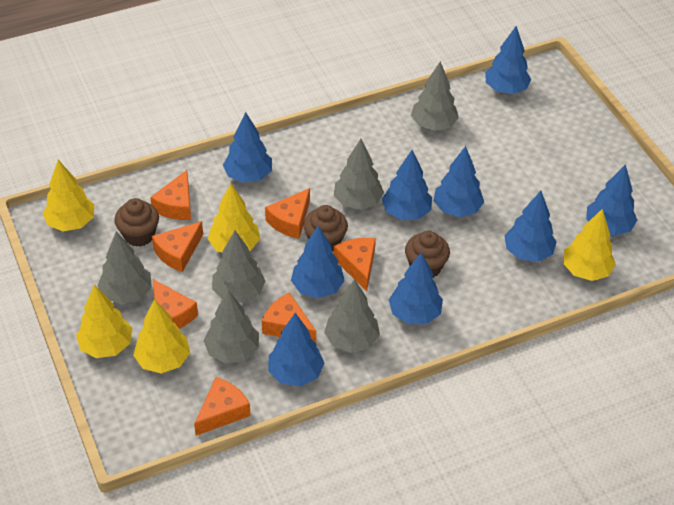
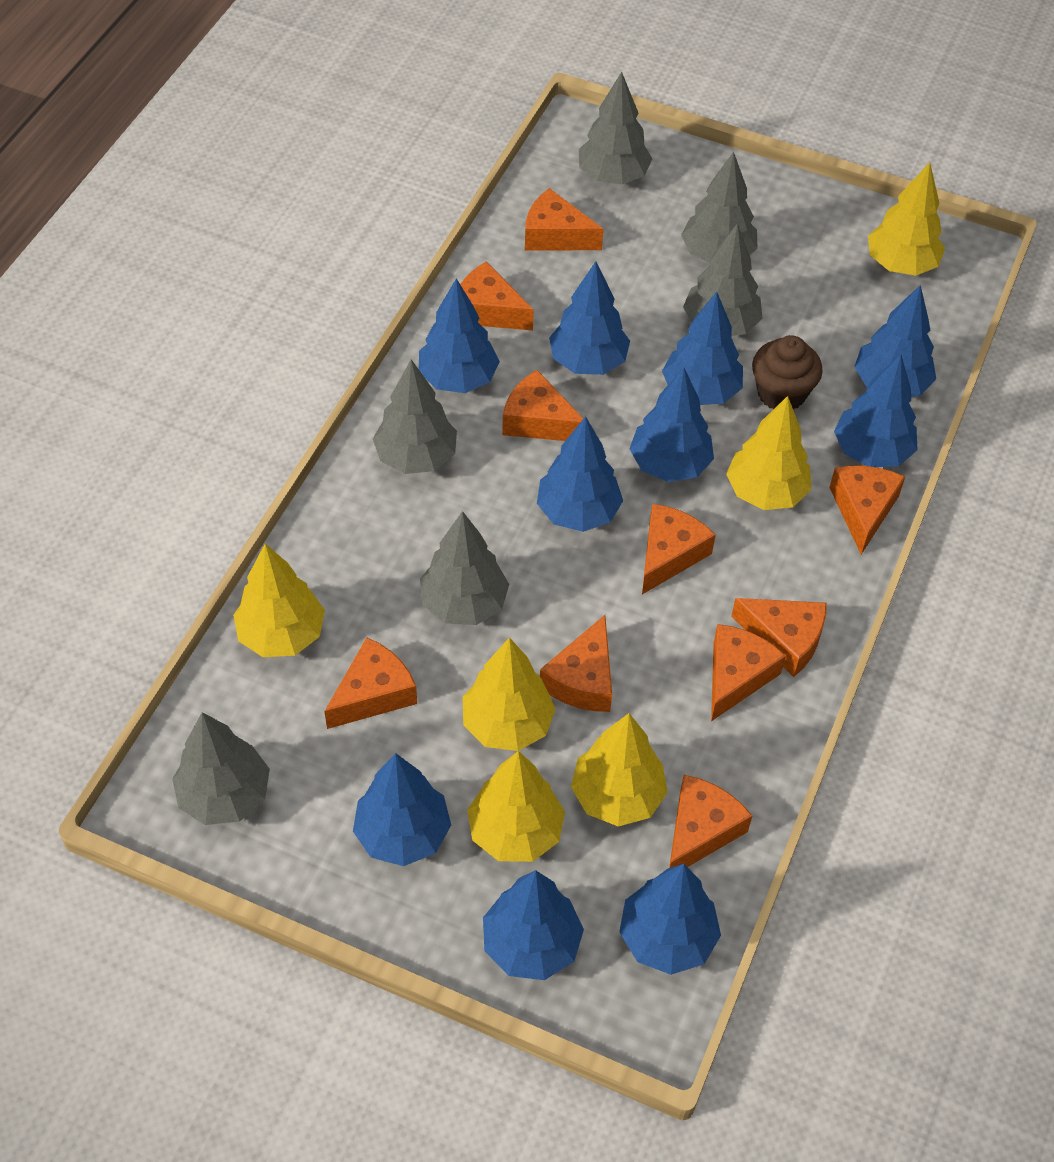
blue tree: 9 -> 10
brown cupcake: 3 -> 1
orange cheese: 7 -> 10
yellow tree: 5 -> 6

